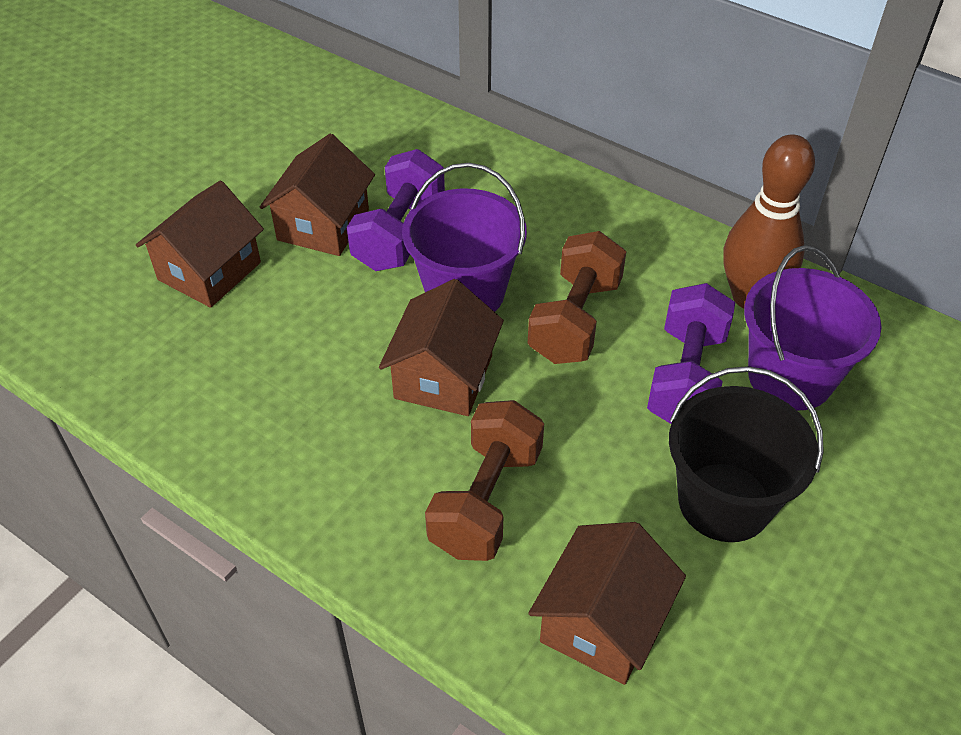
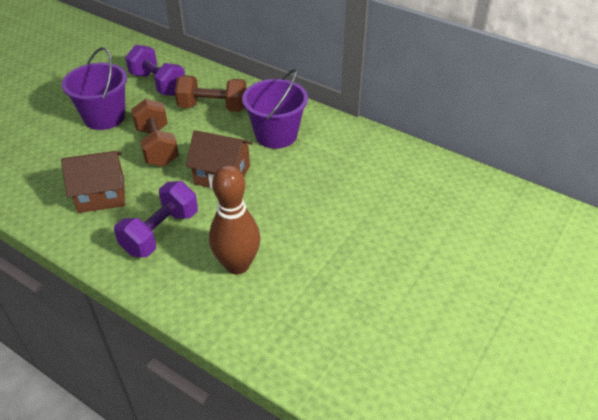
black bucket: 1 -> 0
brown house: 4 -> 2

